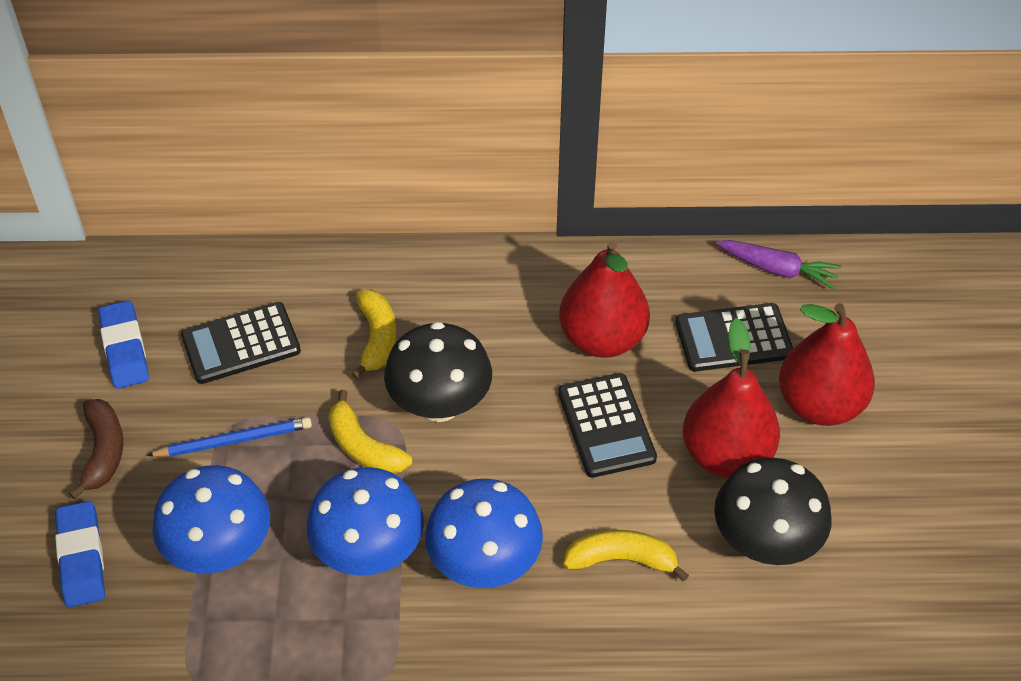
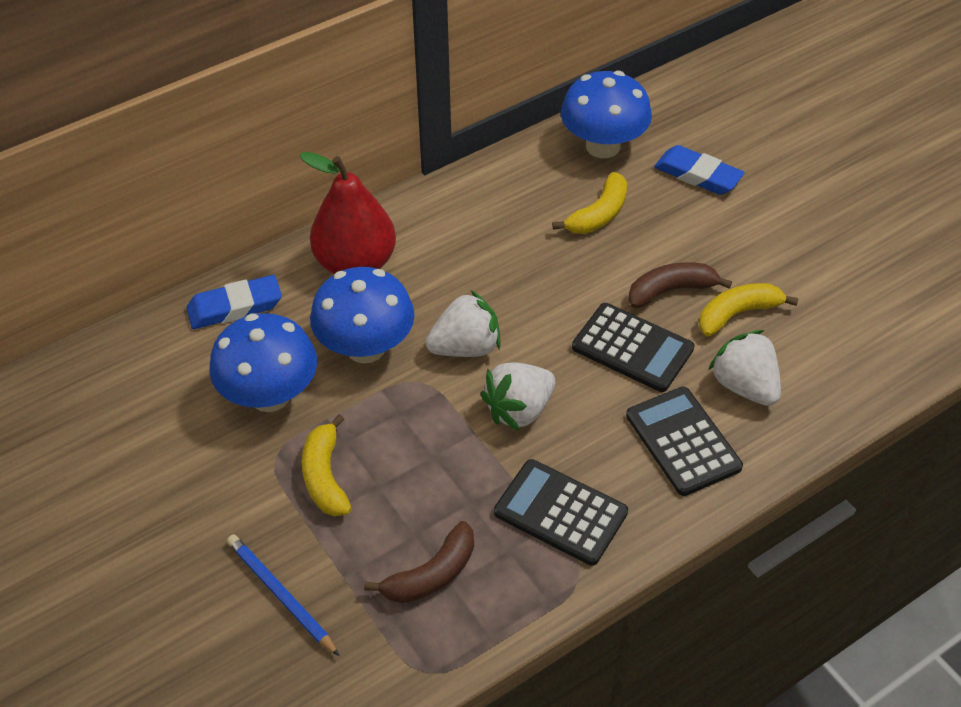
black mushroom: 2 -> 0
brown banana: 1 -> 2
purple carrot: 1 -> 0
red pear: 3 -> 1
white strawberry: 0 -> 3

